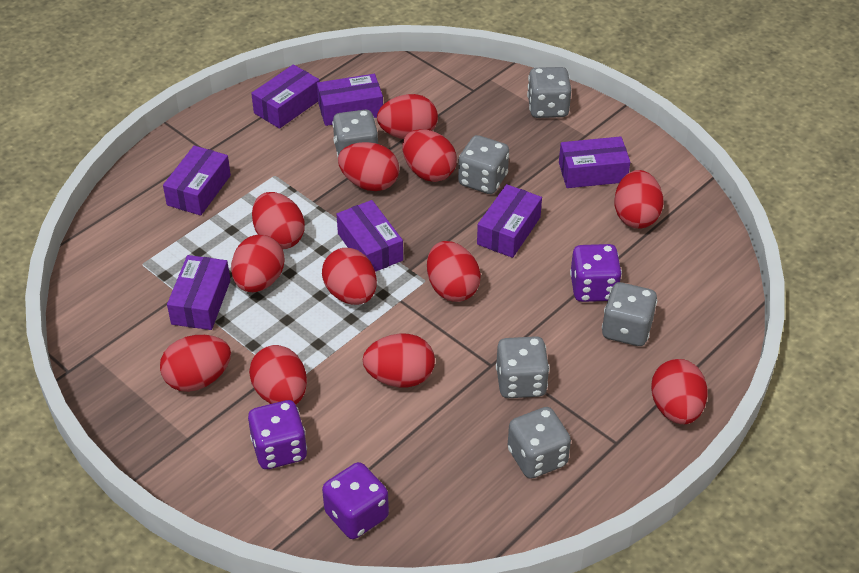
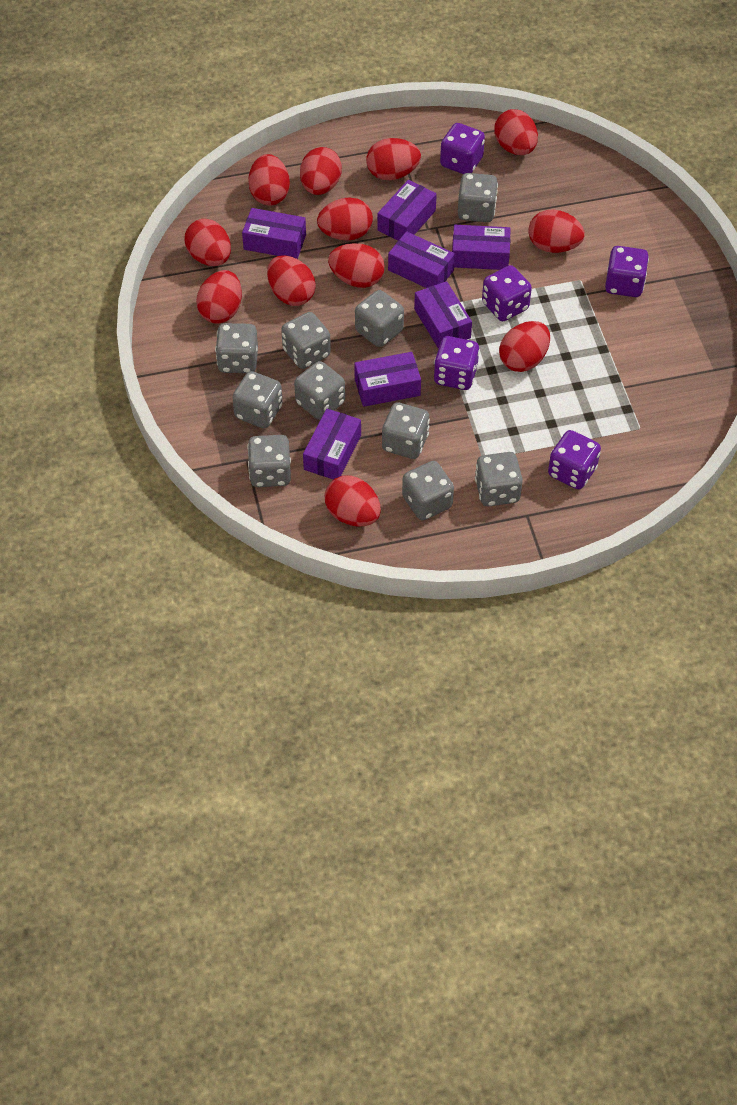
grey dice: 6 -> 10
purple dice: 3 -> 5

